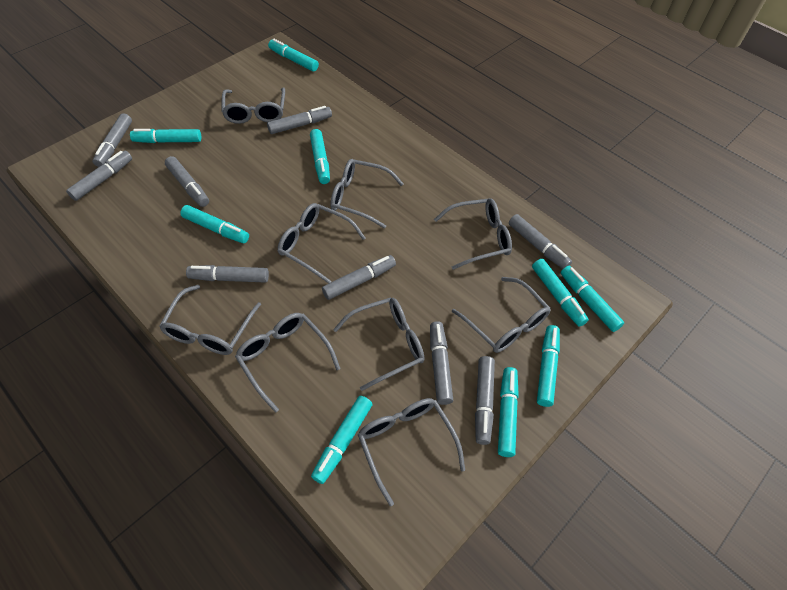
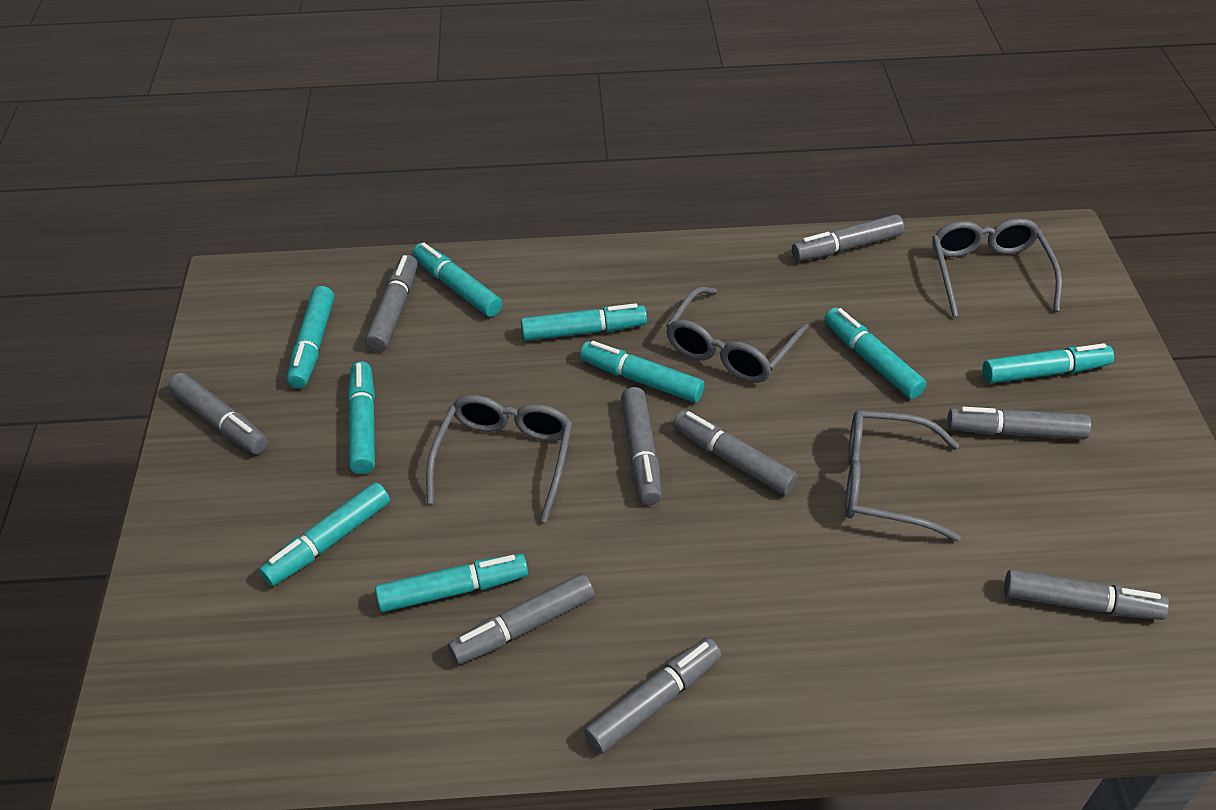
grey glasses: 9 -> 4

